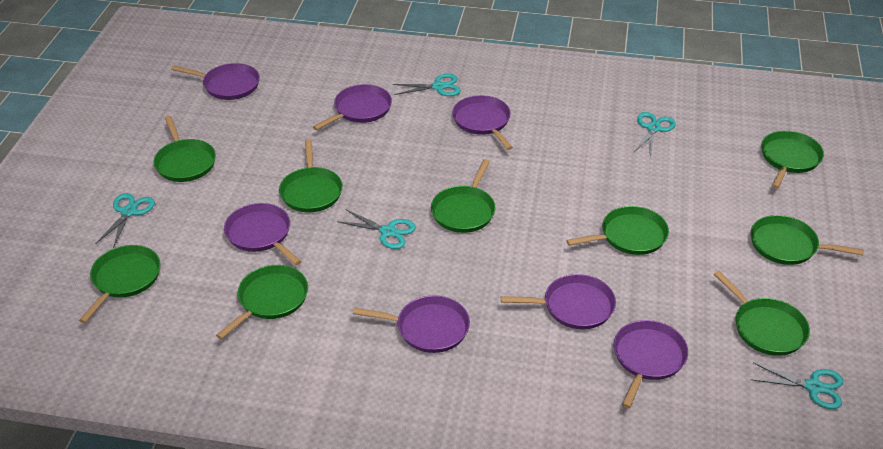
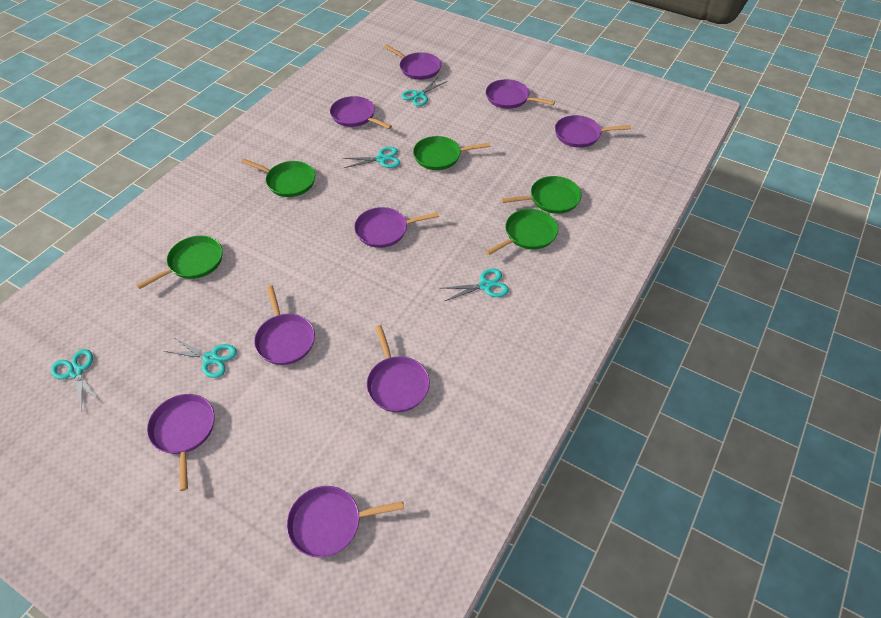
green pan: 9 -> 5
purple pan: 7 -> 9

